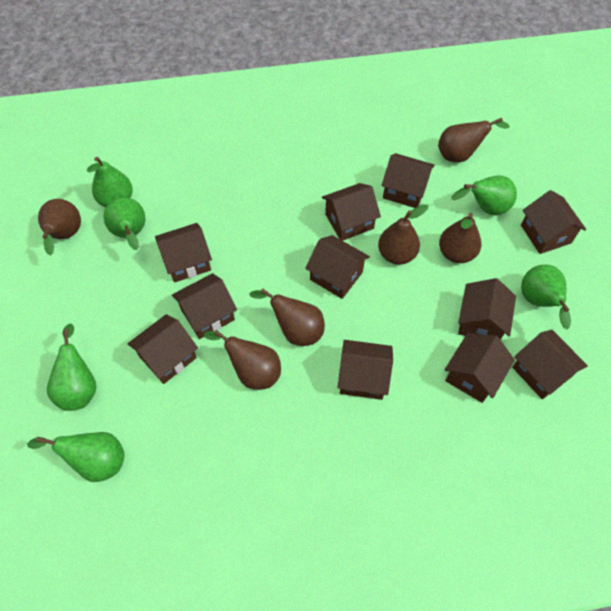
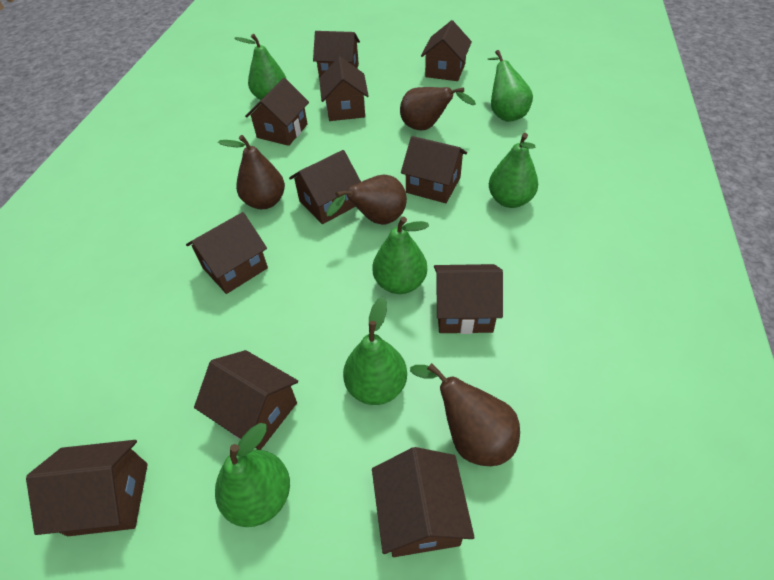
brown pear: 6 -> 4

